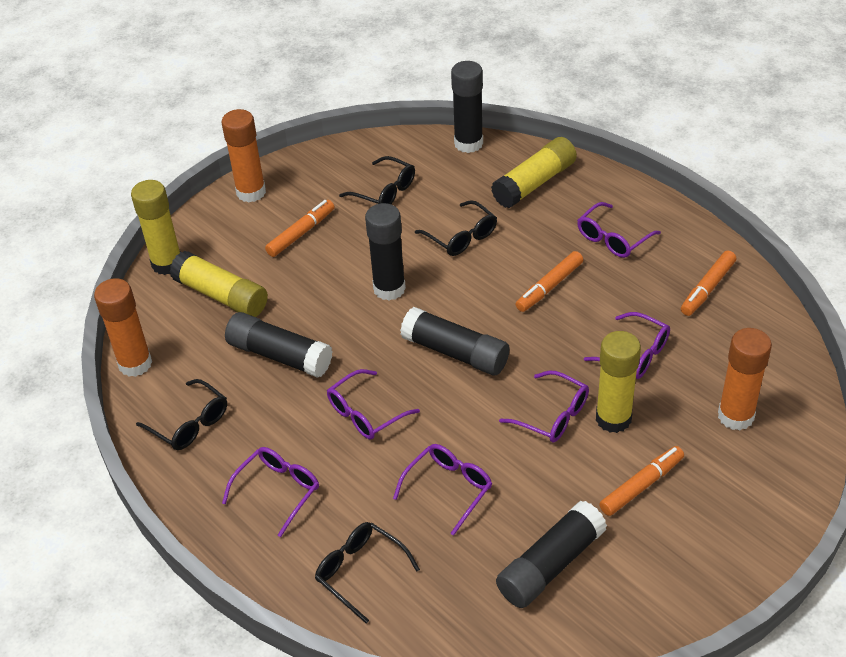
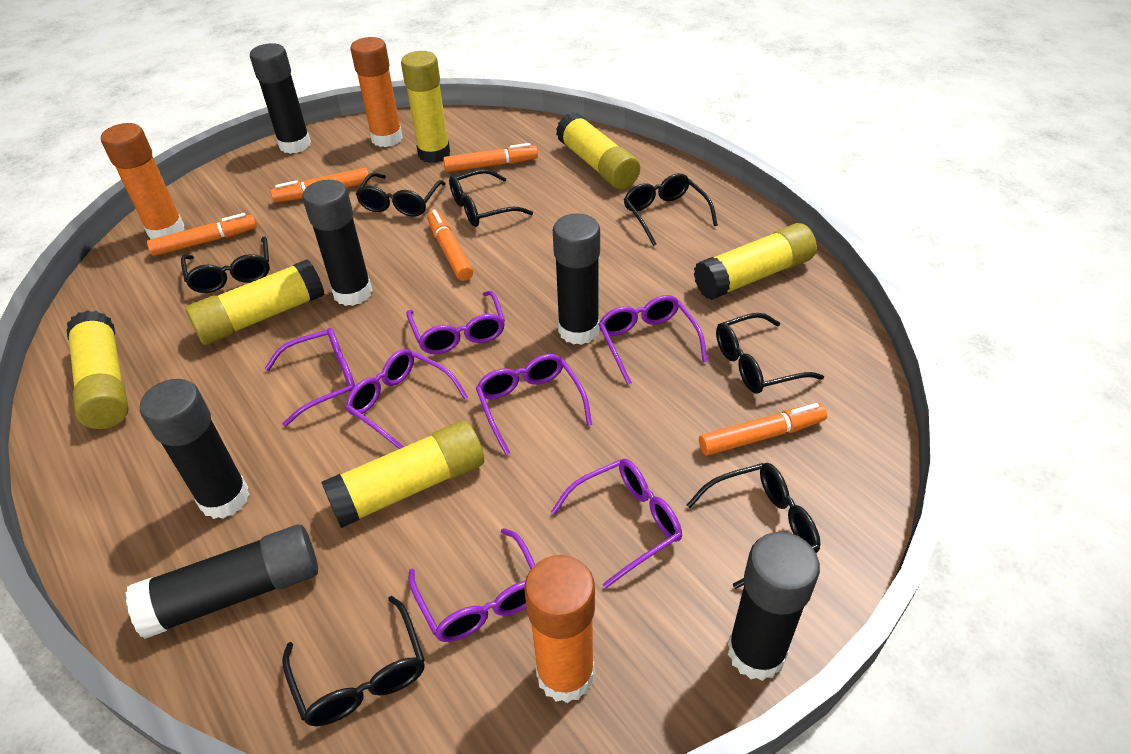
black glasses: 4 -> 7
black glue stick: 5 -> 6
orange marker: 4 -> 5
purple glasses: 6 -> 7
yellow glue stick: 4 -> 6

